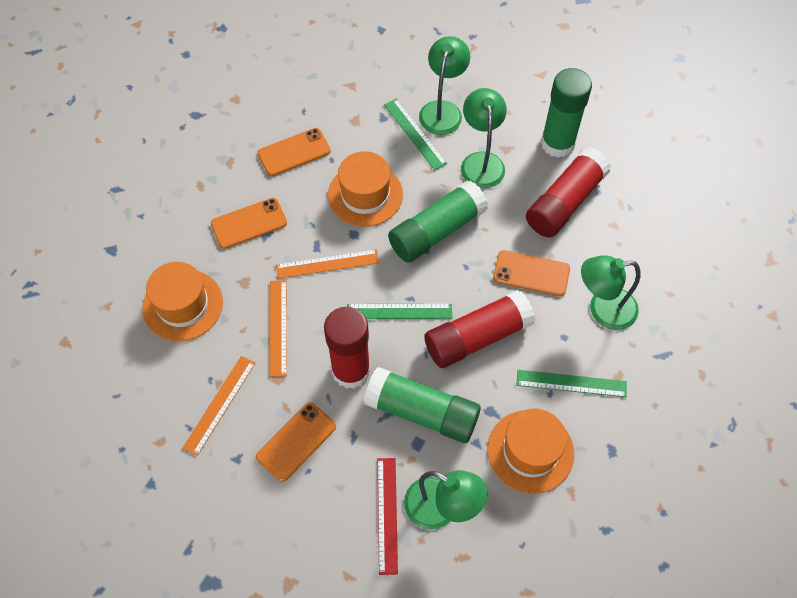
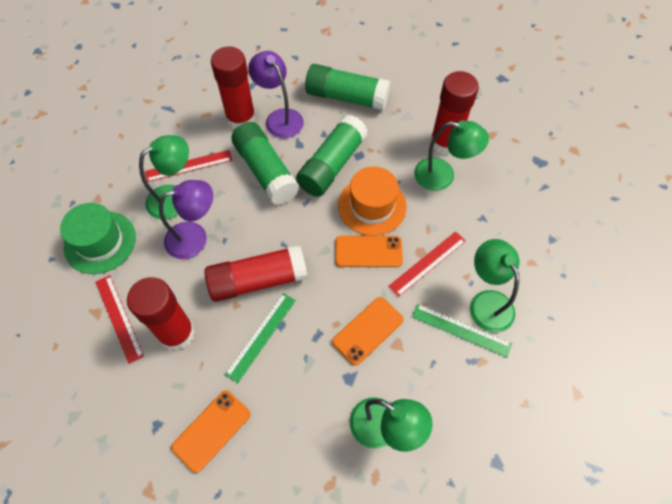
green hat: 0 -> 1
green ruler: 3 -> 2
orange hat: 3 -> 1
orange phone: 4 -> 3
orange ruler: 3 -> 0
purple lamp: 0 -> 2
red glue stick: 3 -> 4
red ruler: 1 -> 3

